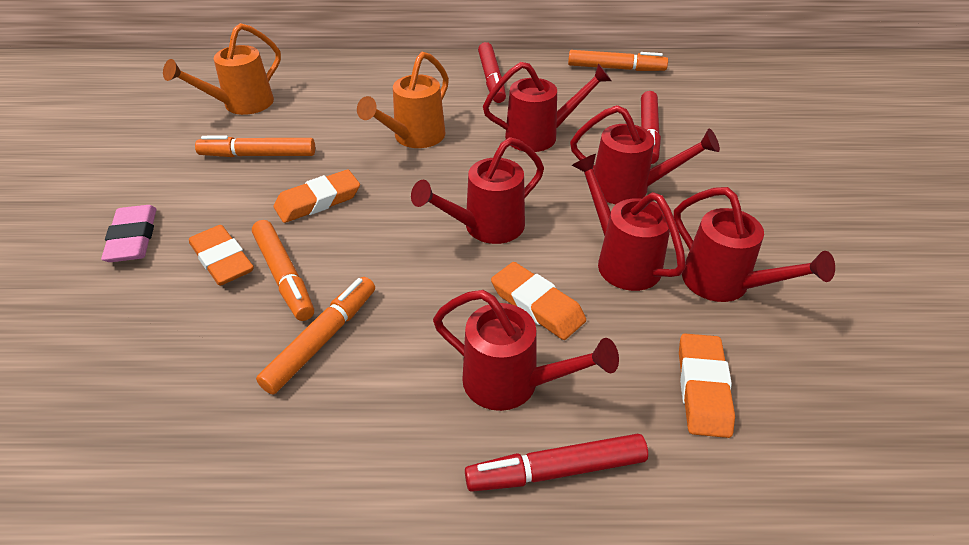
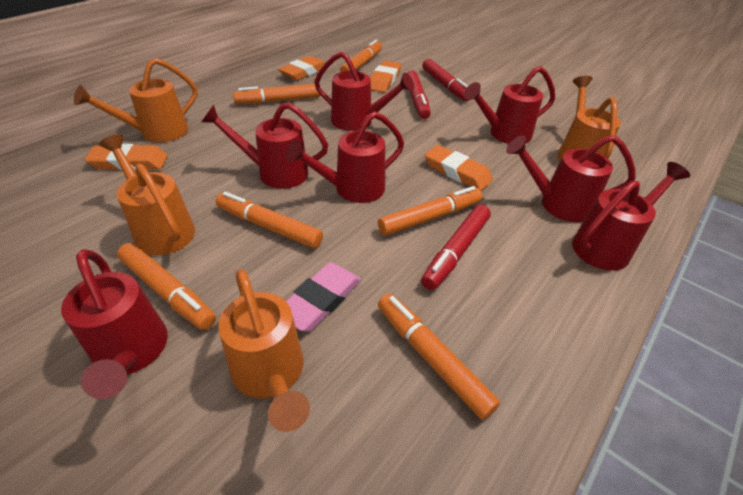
orange marker: 4 -> 6
orange watering can: 2 -> 4
red watering can: 6 -> 7

